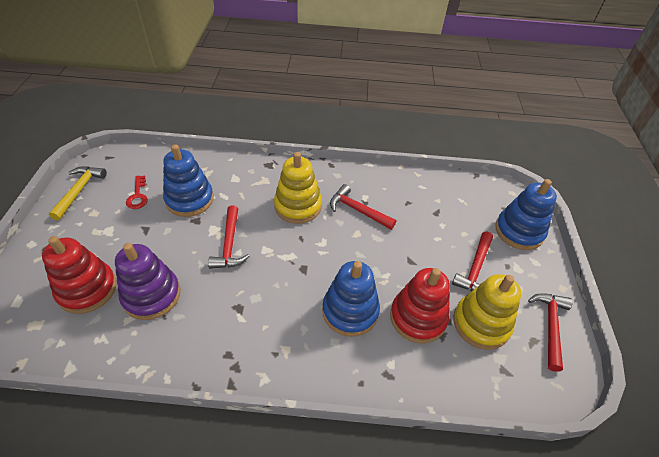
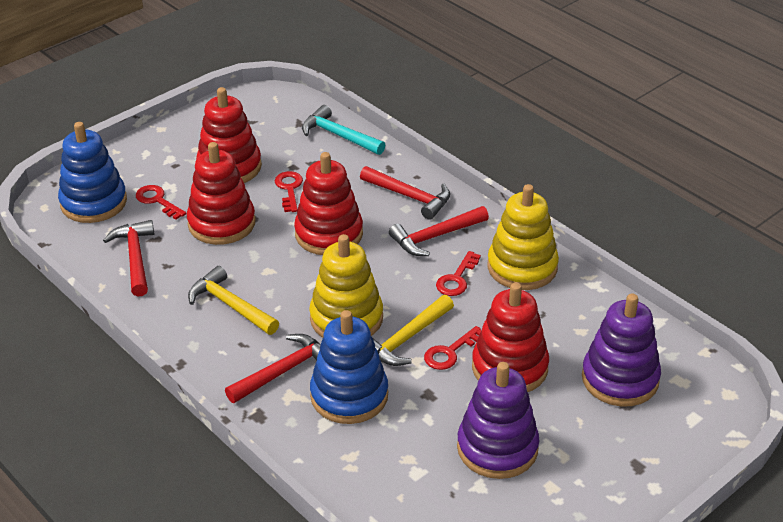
blue stacking toy: 3 -> 2
purple stacking toy: 1 -> 2
red key: 1 -> 4
red stacking toy: 2 -> 4
turquoise hammer: 0 -> 1
yellow hammer: 1 -> 2

